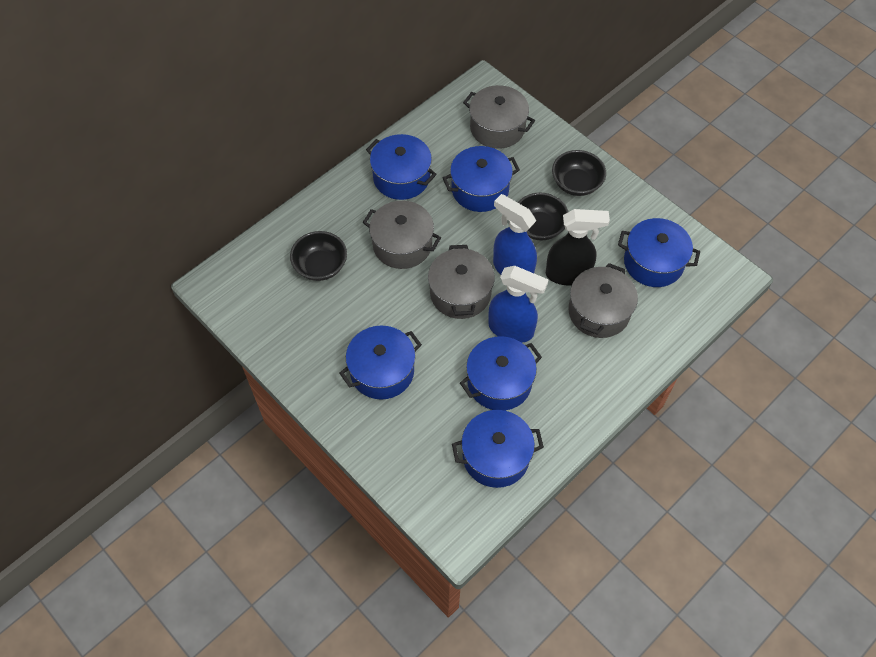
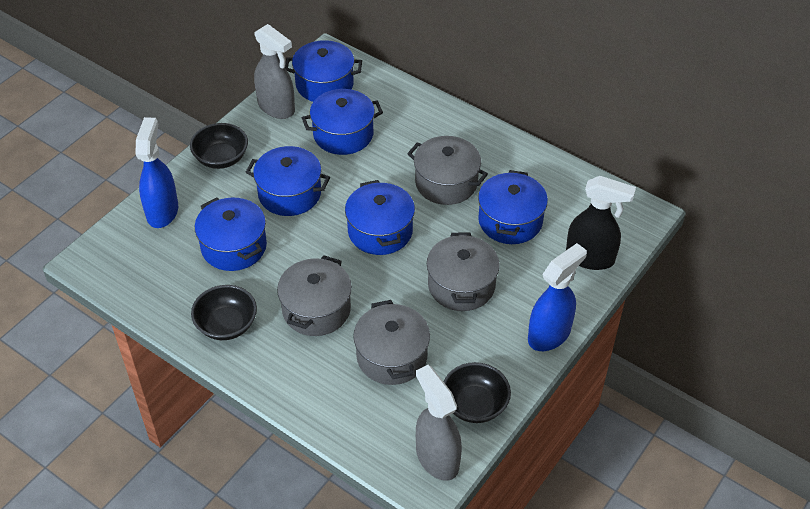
grey spray bottle: 0 -> 2

